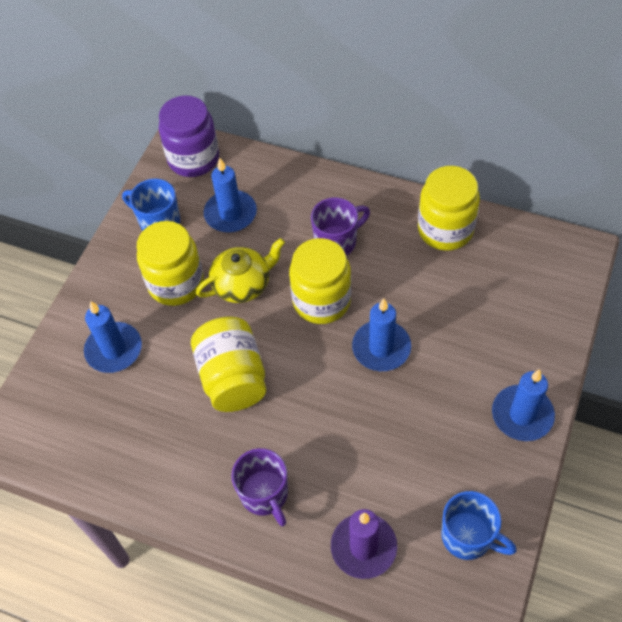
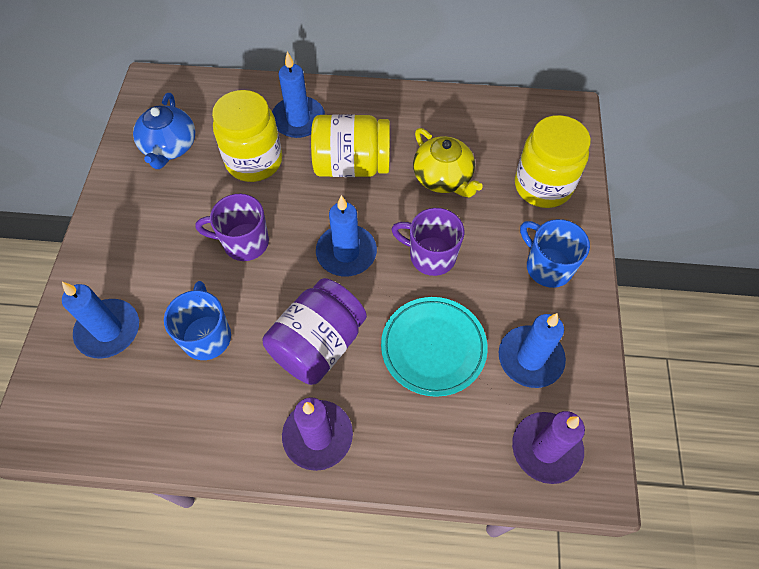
blue teapot: 0 -> 1
purple candle: 1 -> 2
turquoise plate: 0 -> 1
yellow jar: 4 -> 3

